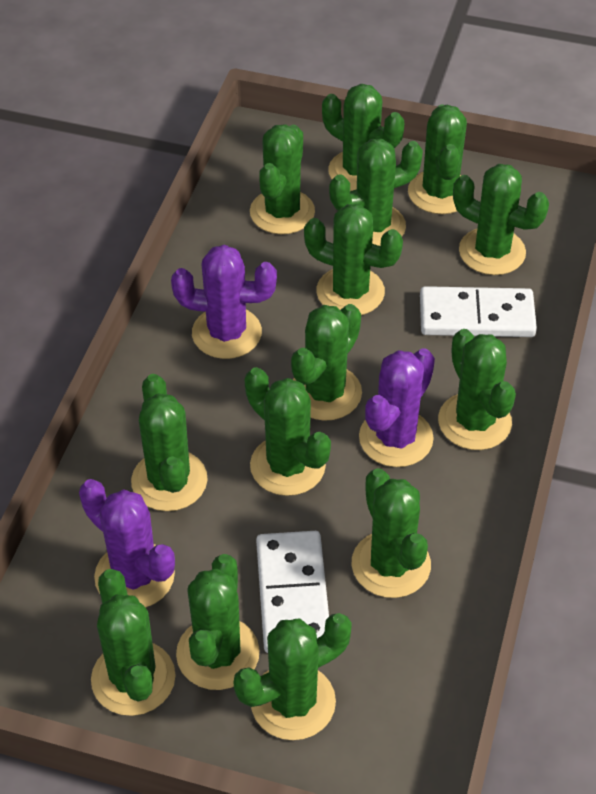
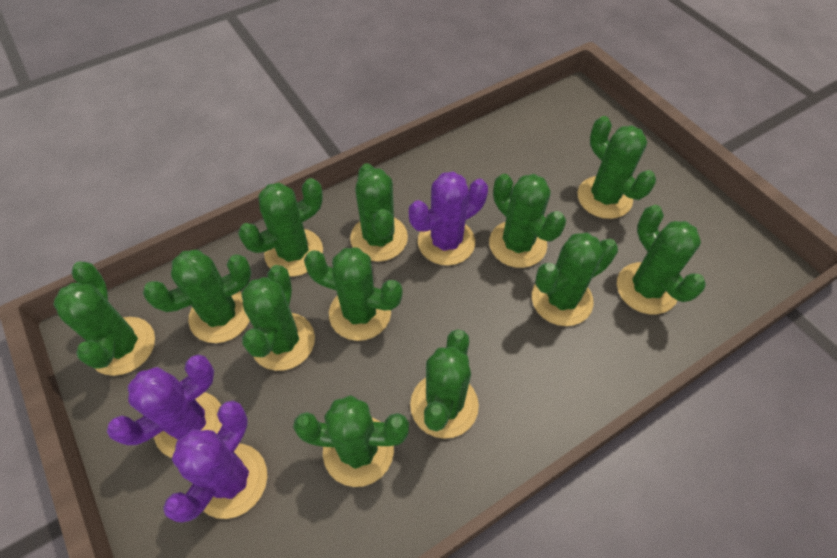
green cactus: 14 -> 12
white domino: 2 -> 0

